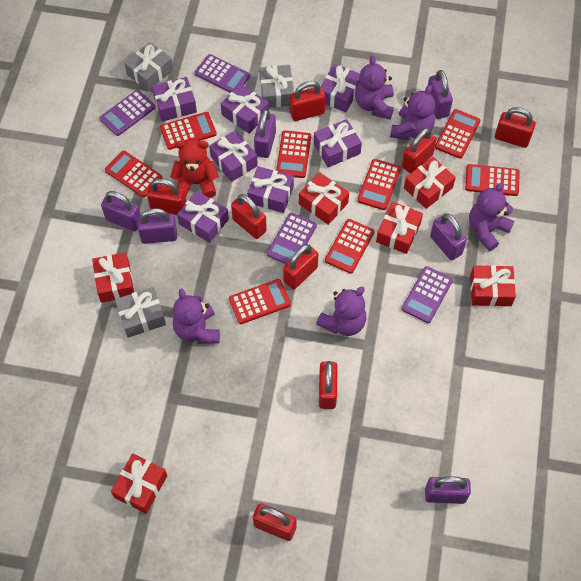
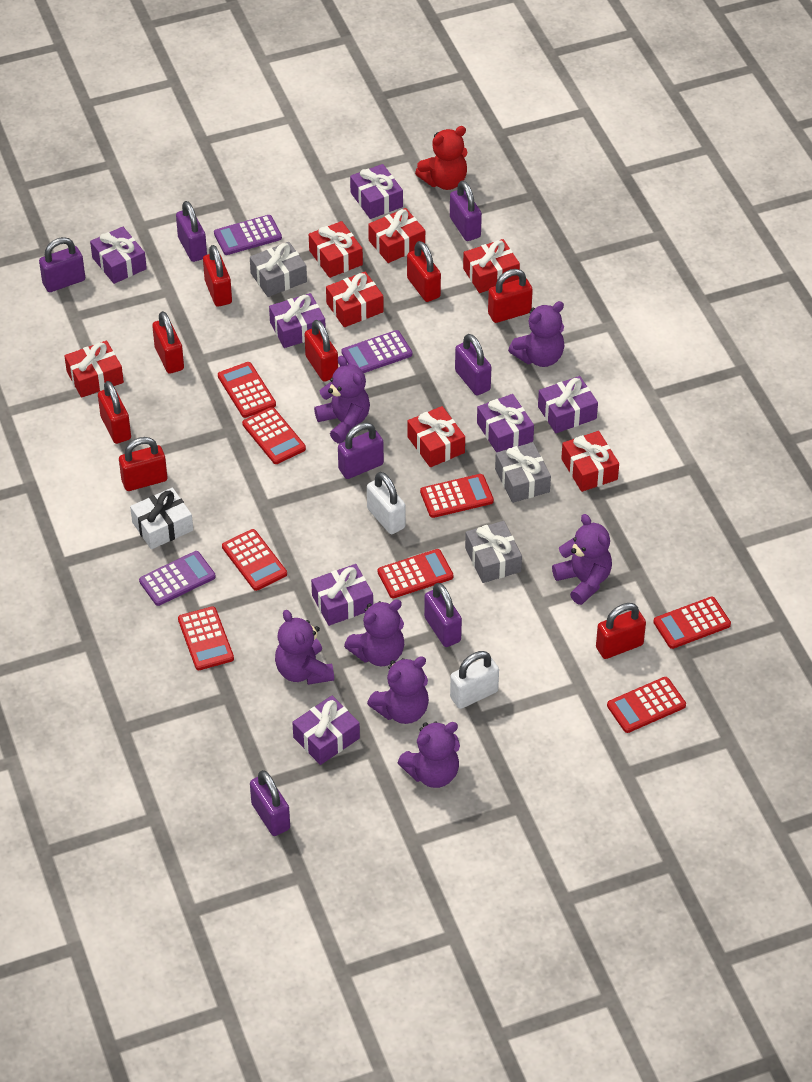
purple calculator: 4 -> 3
purple padlock: 6 -> 7
purple teddy bear: 5 -> 7
red gift: 6 -> 7
white gift: 0 -> 1
white padlock: 0 -> 2

